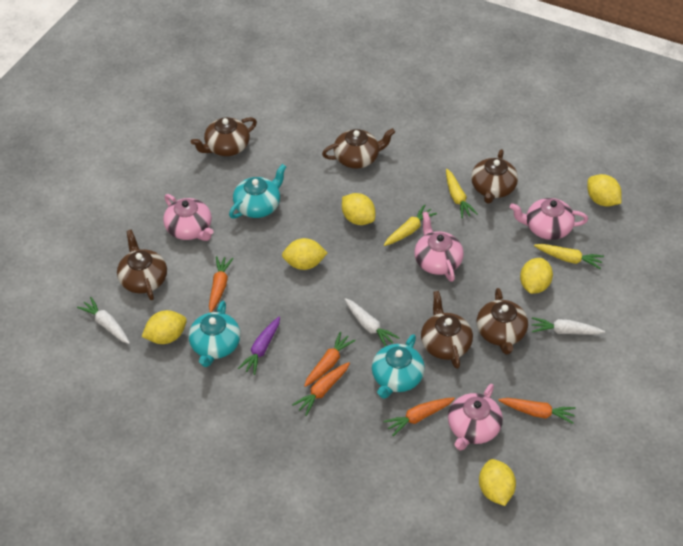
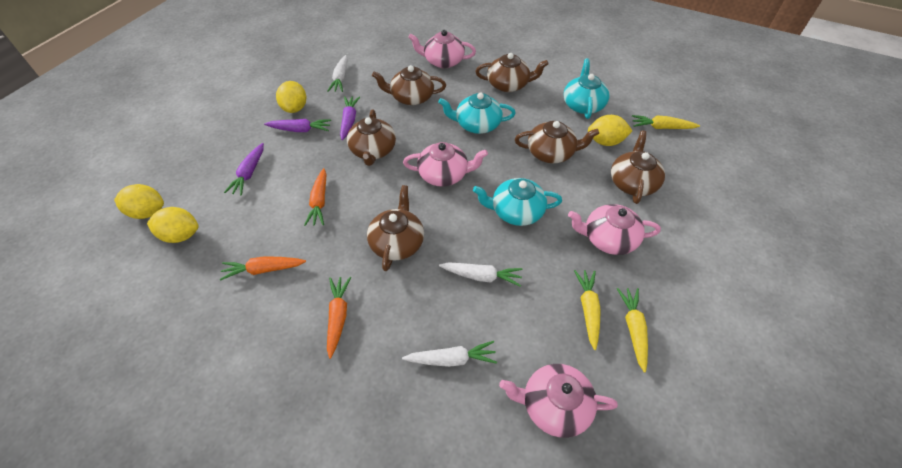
orange carrot: 5 -> 3
purple carrot: 1 -> 3
yellow lemon: 6 -> 4

